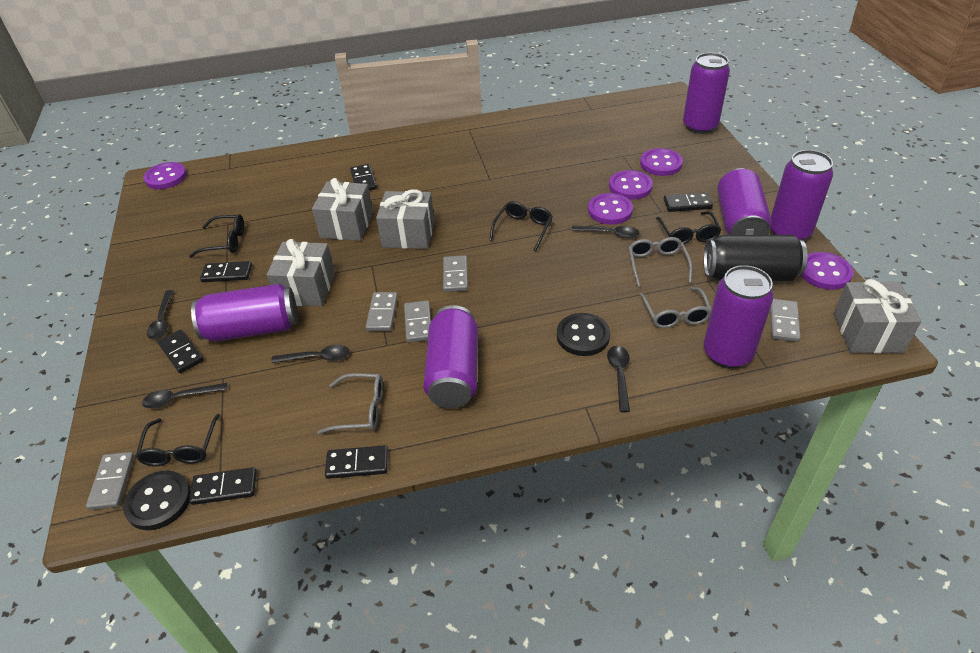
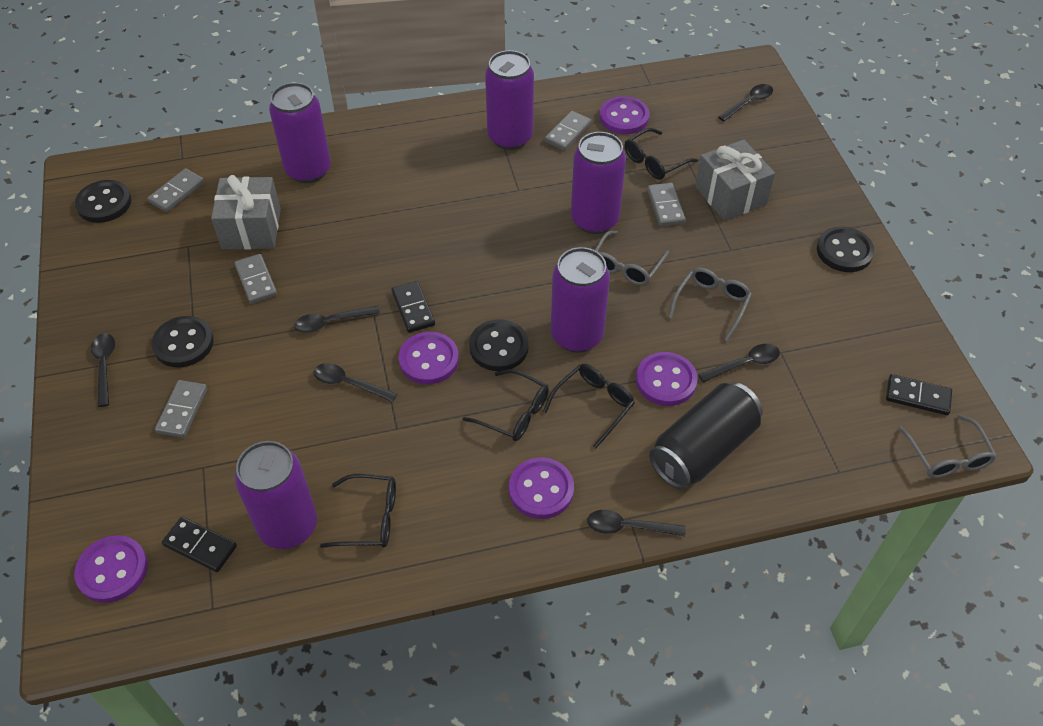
black button: 2 -> 4
black domino: 6 -> 3
black spoon: 5 -> 6
grey gift: 4 -> 2
purple can: 6 -> 5

